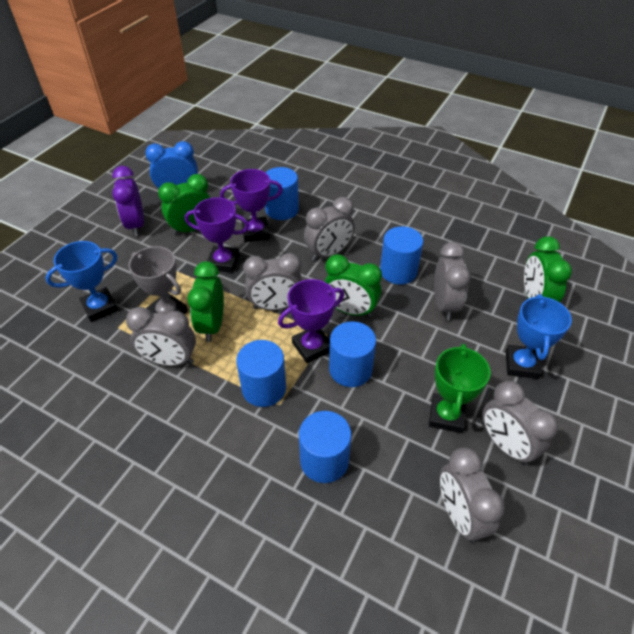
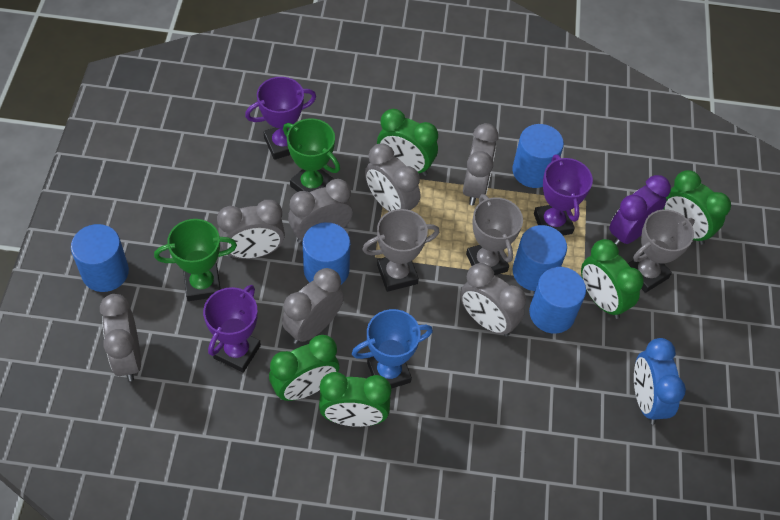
blue trophy: 2 -> 1
green clock: 4 -> 5
green trophy: 1 -> 2
grey clock: 6 -> 7
grey trophy: 1 -> 3

